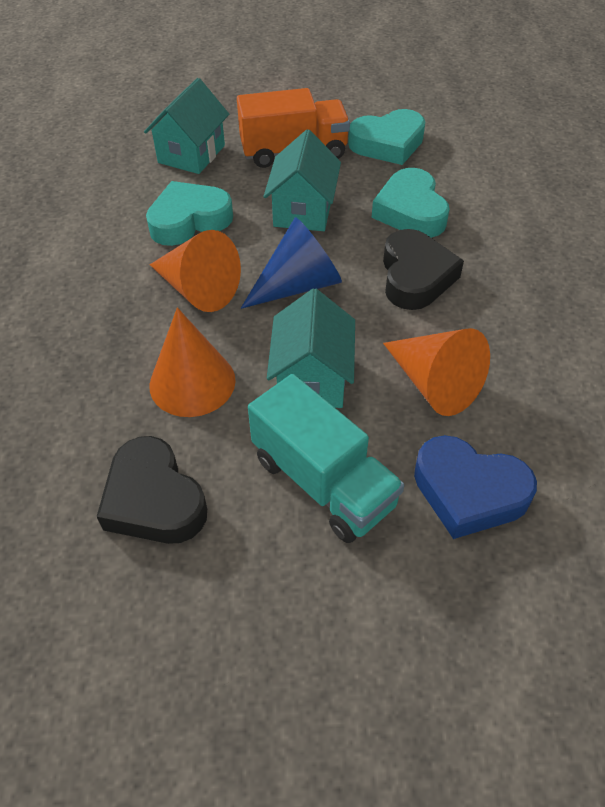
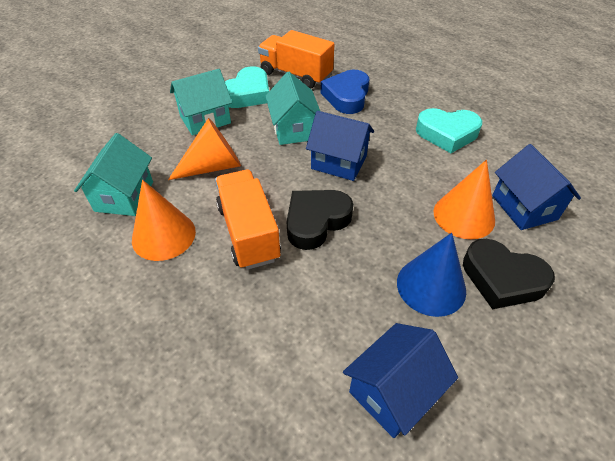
blue house: 0 -> 3
orange truck: 1 -> 2
turquoise heart: 3 -> 2
turquoise truck: 1 -> 0

